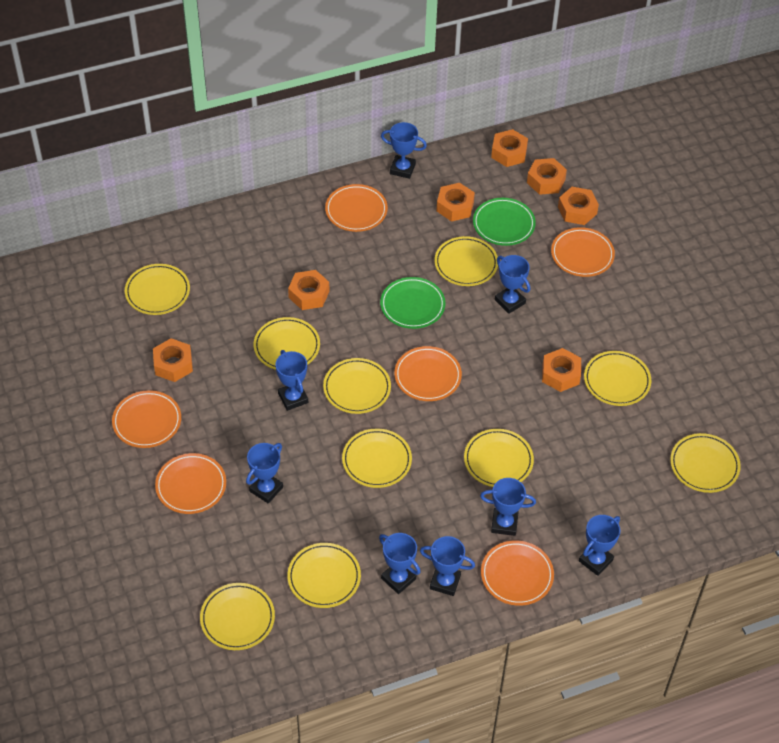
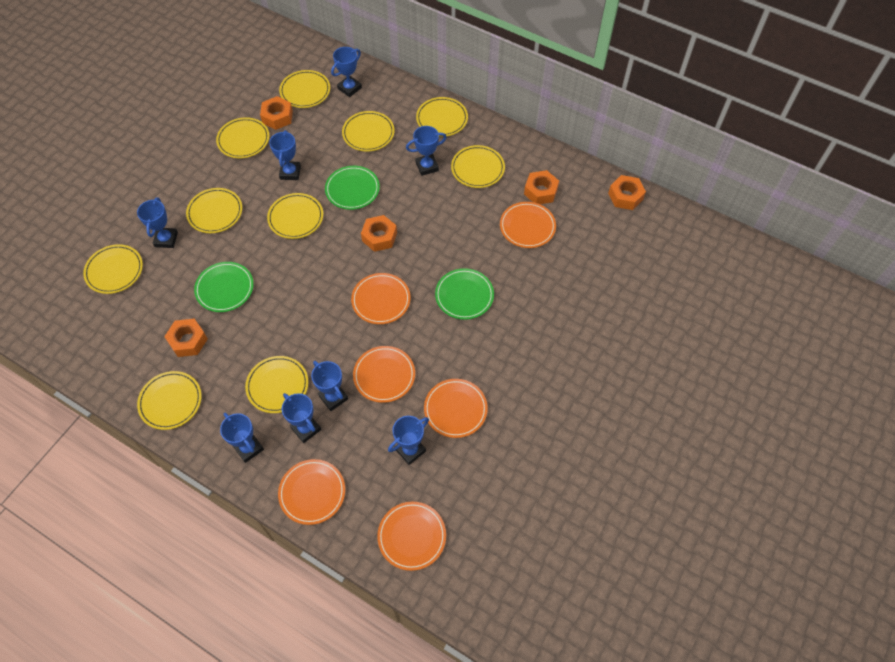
green plate: 2 -> 3
orange nut: 7 -> 5

